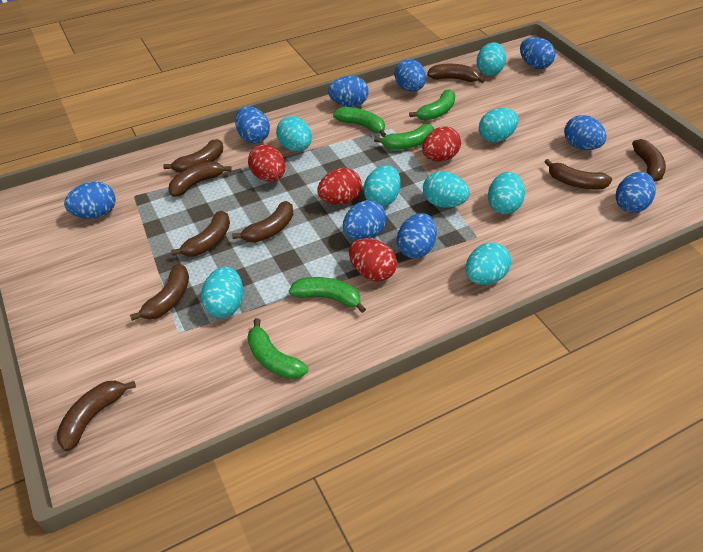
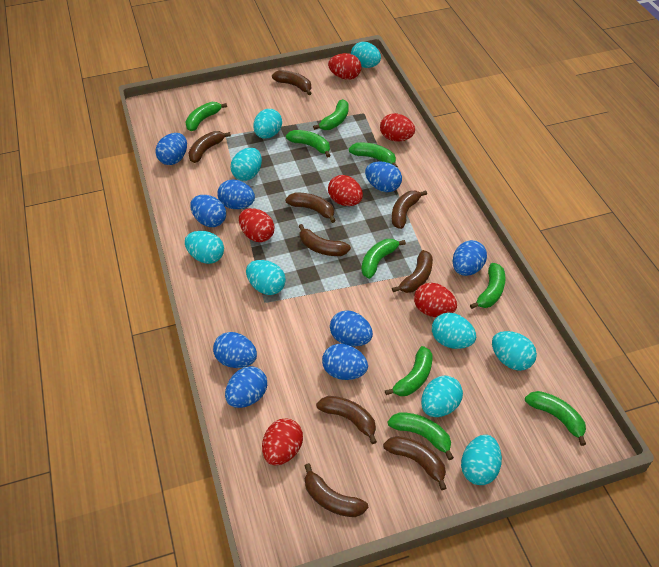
green banana: 5 -> 9
red egg: 4 -> 6
turquoise egg: 8 -> 9

